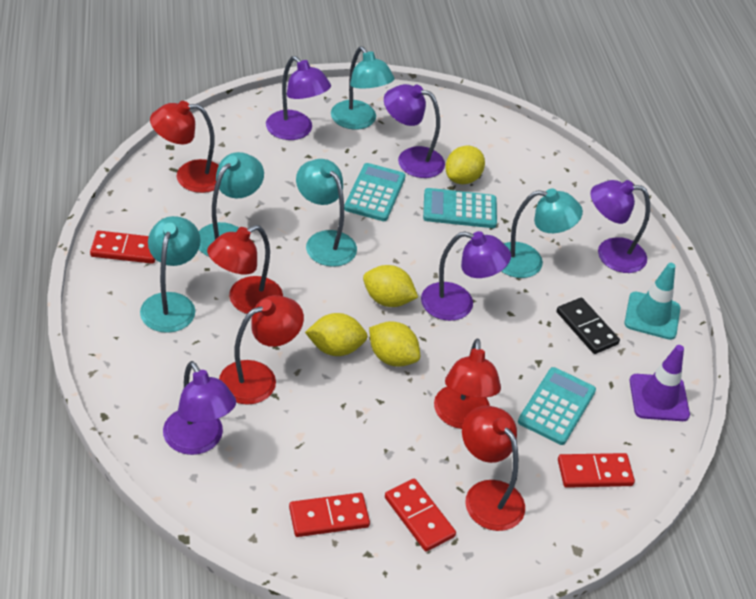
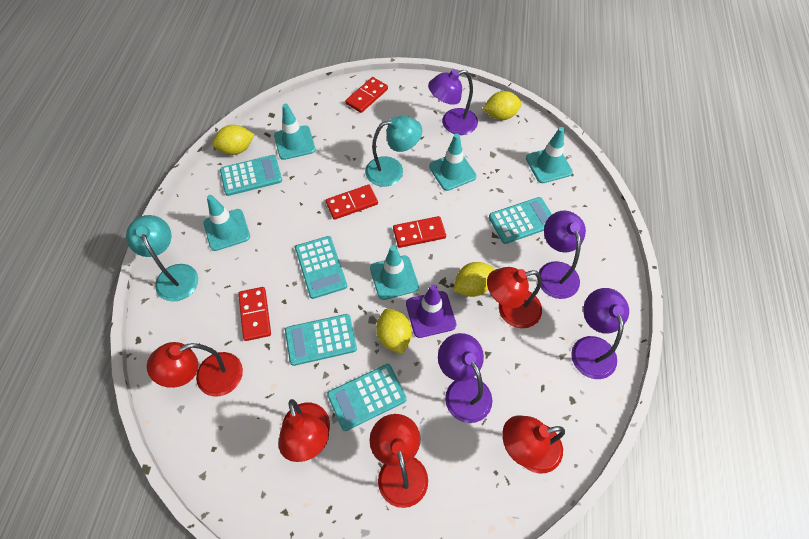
black domino: 1 -> 0
purple lamp: 5 -> 4
turquoise calculator: 3 -> 5
turquoise lamp: 5 -> 2
turquoise traffic cone: 1 -> 5

